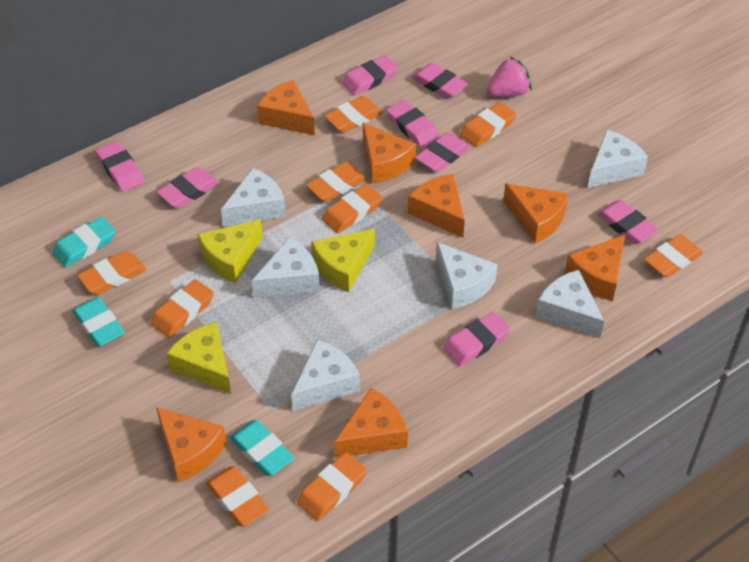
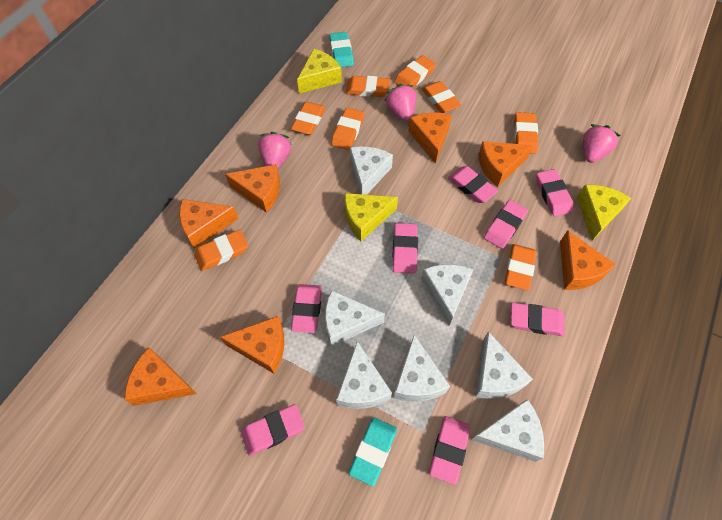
orange eraser: 9 -> 8
pink strawberry: 1 -> 3
turquoise eraser: 3 -> 2
white cheese: 6 -> 7

